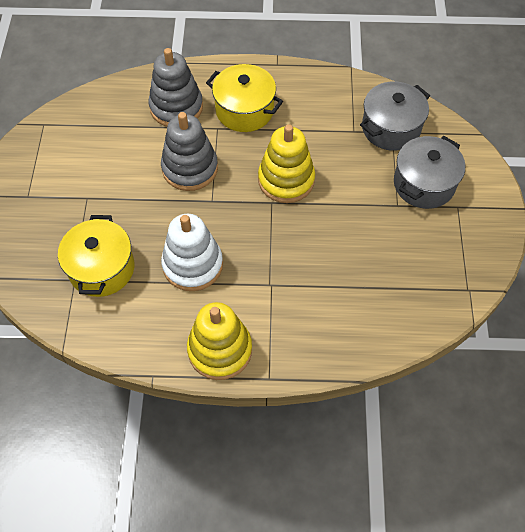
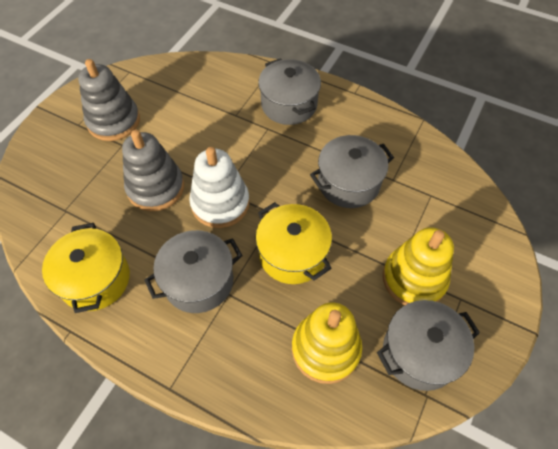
grey pot: 2 -> 4

